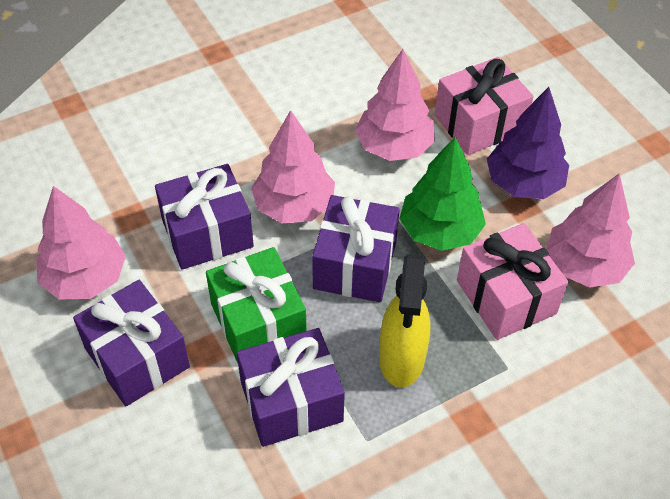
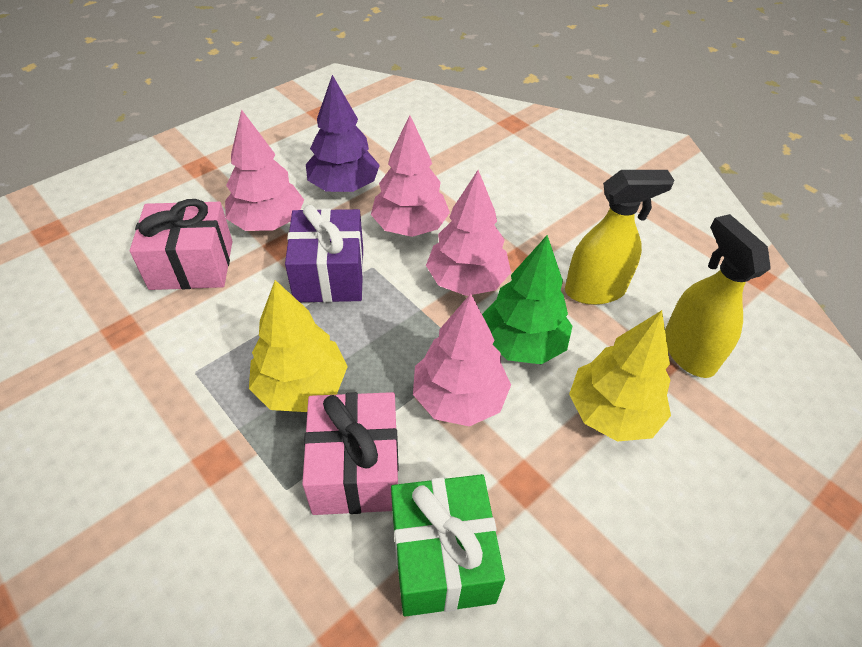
purple gift: 4 -> 1
yellow spray bottle: 1 -> 2
yellow tree: 0 -> 2

